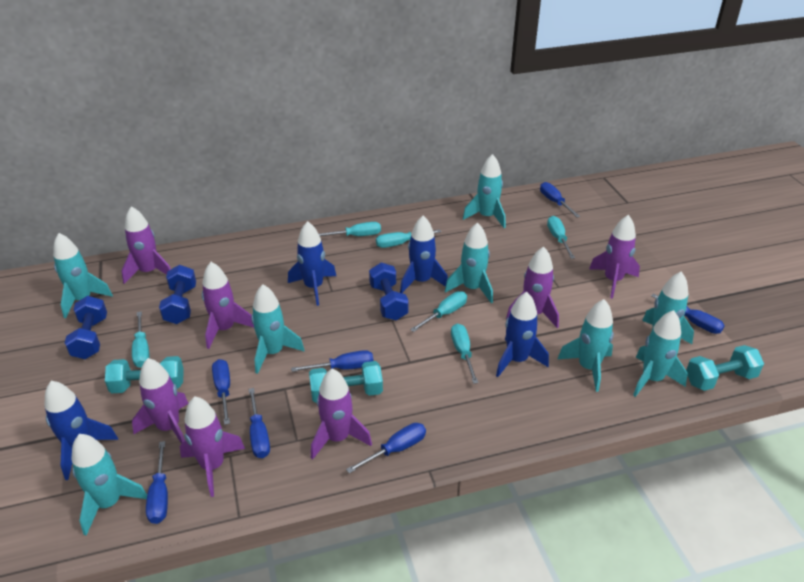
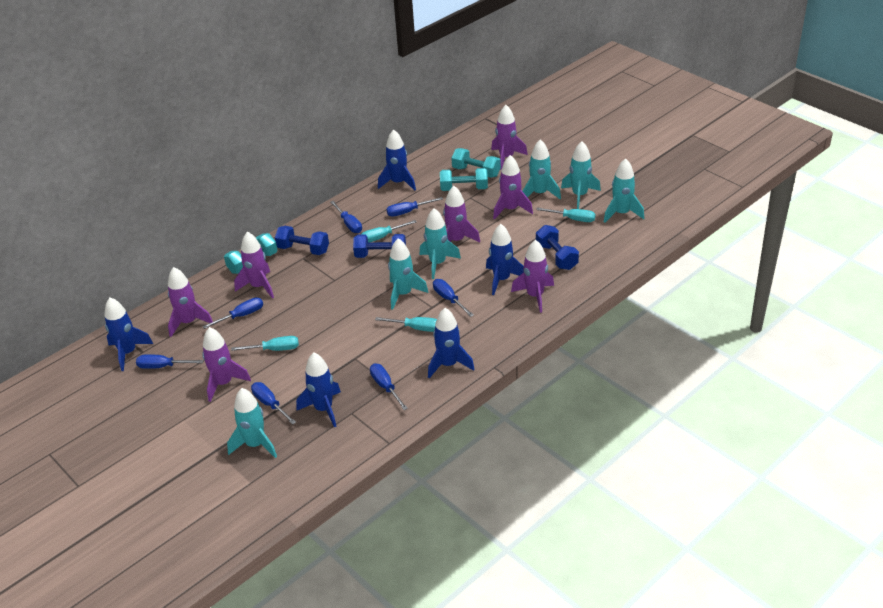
blue rocket: 4 -> 5
turquoise rocket: 8 -> 6
turquoise screwdriver: 6 -> 4

